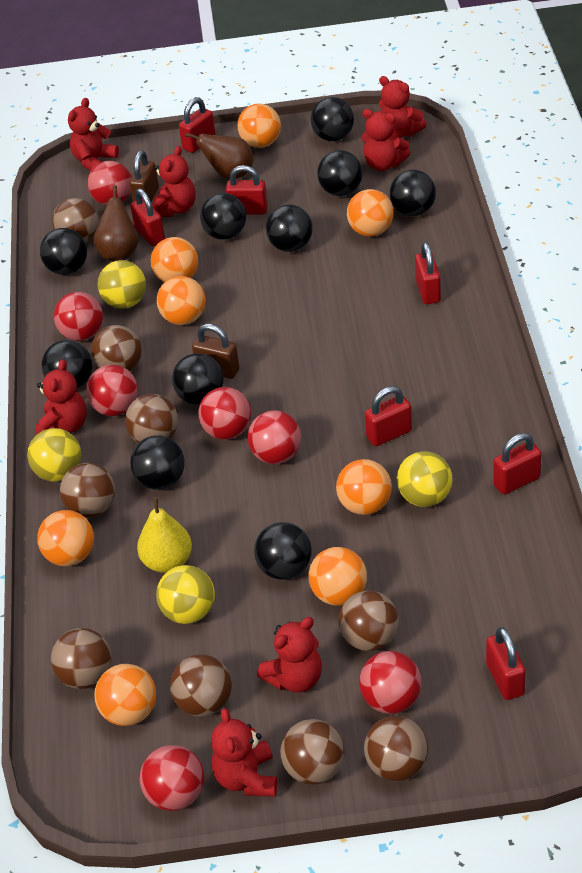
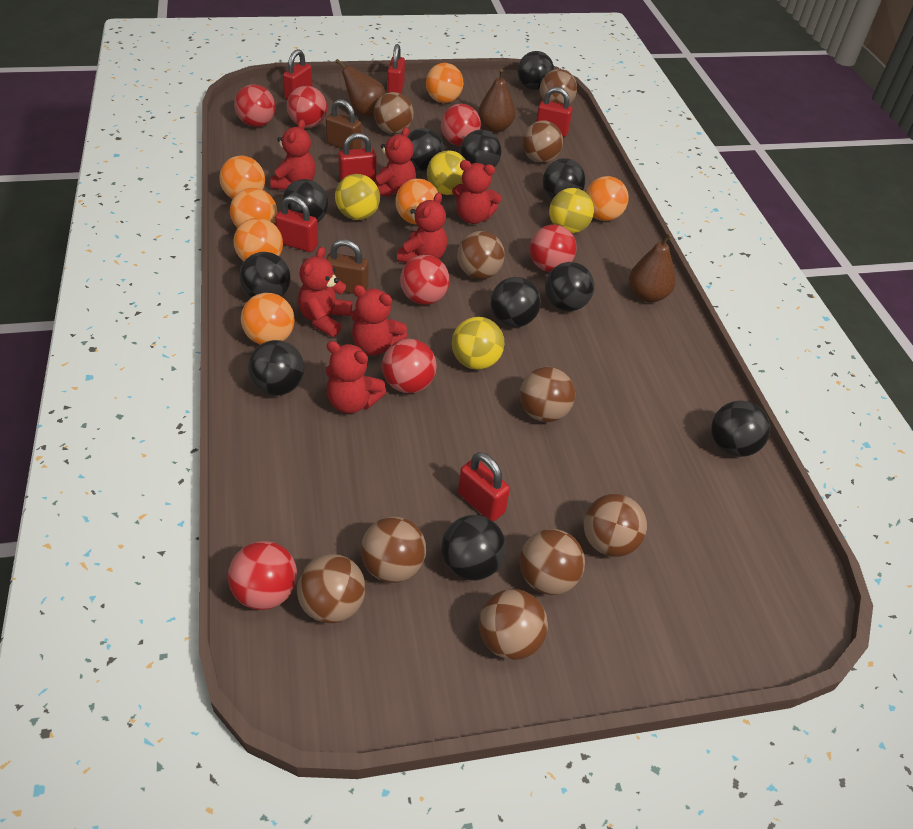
black ball: 10 -> 11
brown ball: 9 -> 10
brown pear: 2 -> 3
orange ball: 8 -> 7
red padlock: 7 -> 6
yellow pear: 1 -> 0

